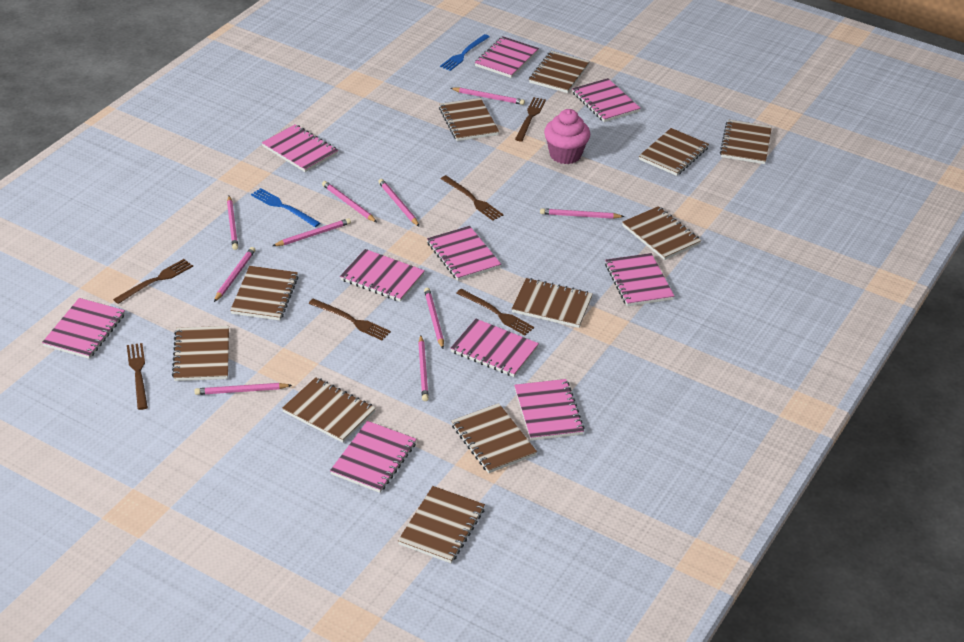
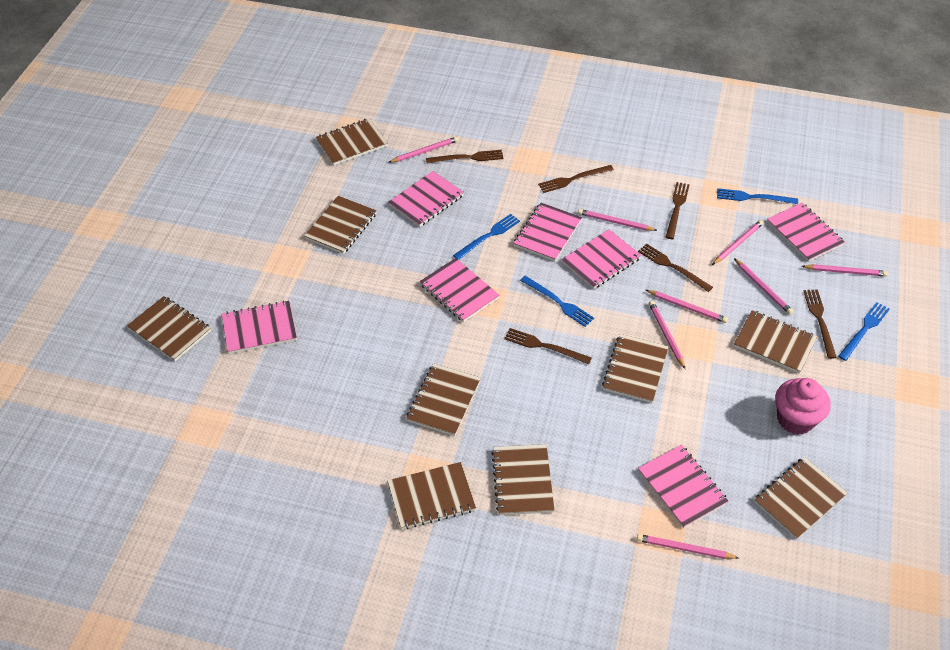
blue fork: 2 -> 4
brown notebook: 11 -> 9
pink notebook: 10 -> 7
pink pencil: 10 -> 8

